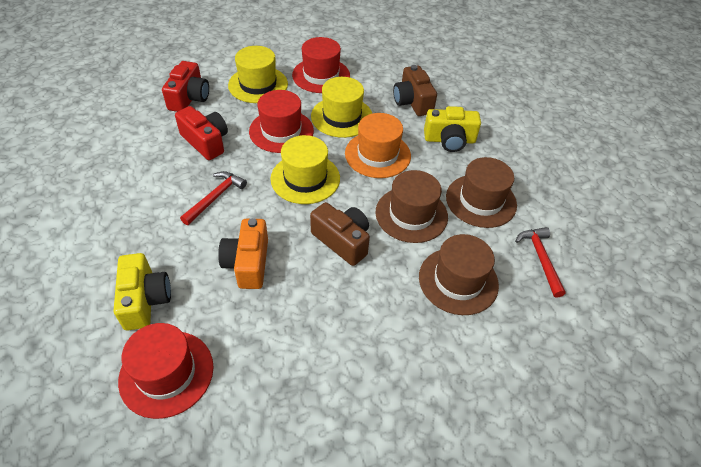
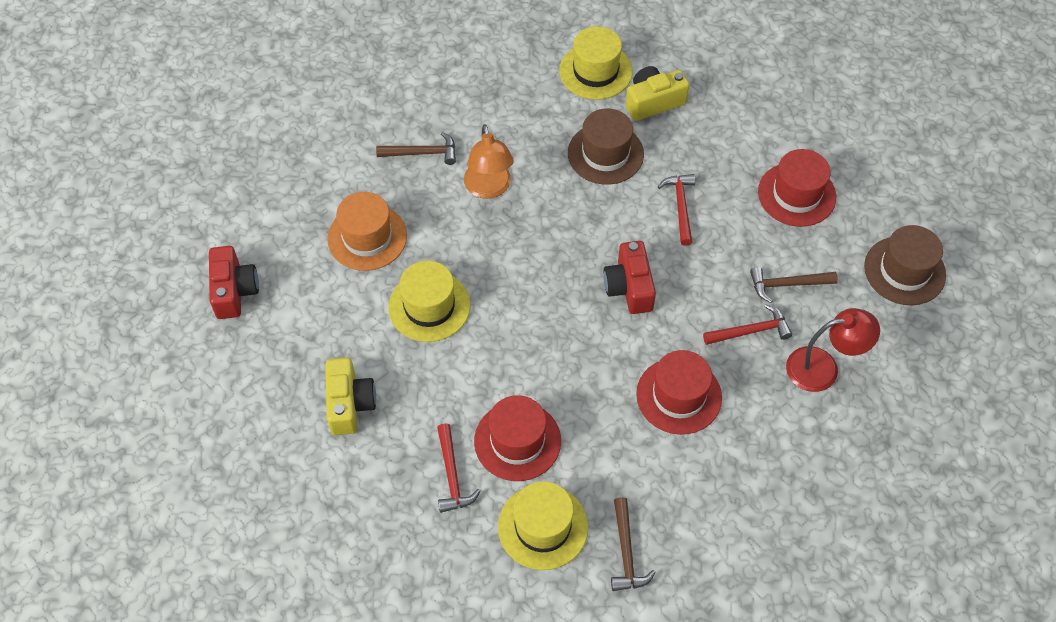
brown camera: 2 -> 0
brown hammer: 0 -> 3
brown hat: 3 -> 2
orange camera: 1 -> 0
orange lamp: 0 -> 1
red hammer: 2 -> 3
red lamp: 0 -> 1

